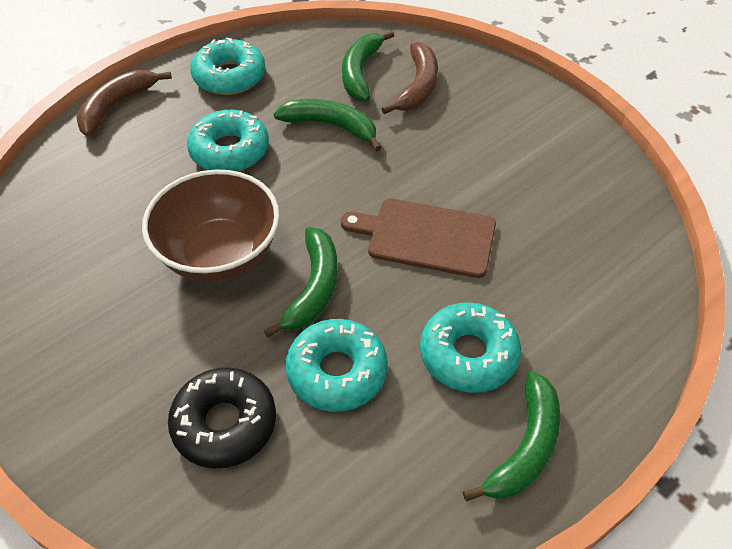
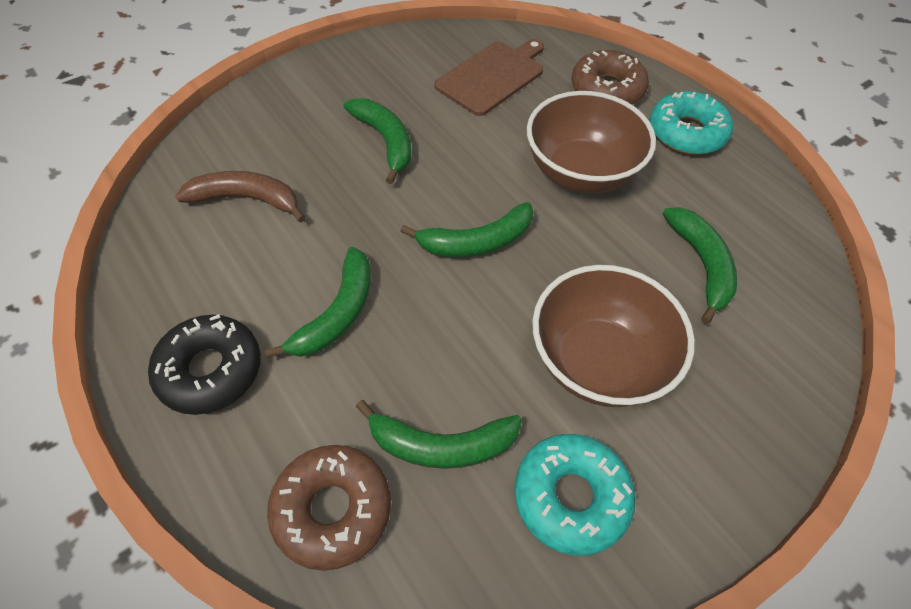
brown banana: 2 -> 1
brown bowl: 1 -> 2
brown donut: 0 -> 2
green banana: 4 -> 5
turquoise donut: 4 -> 2

